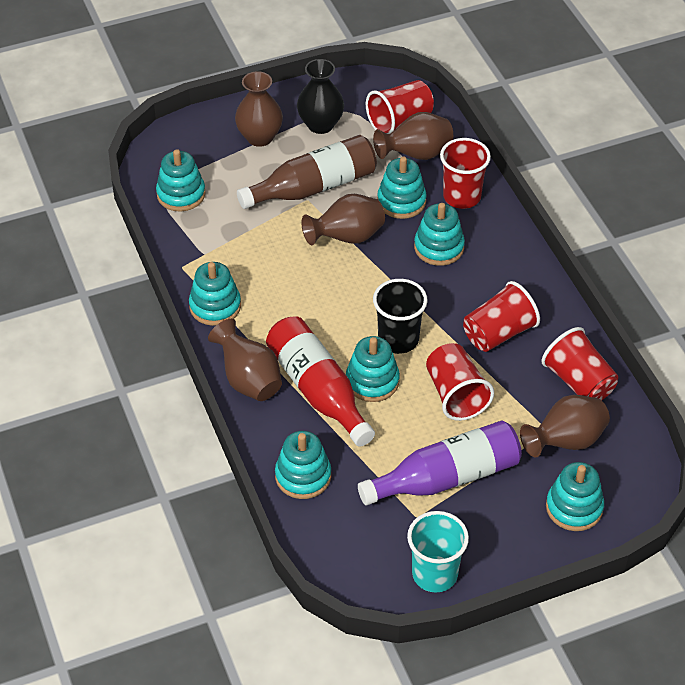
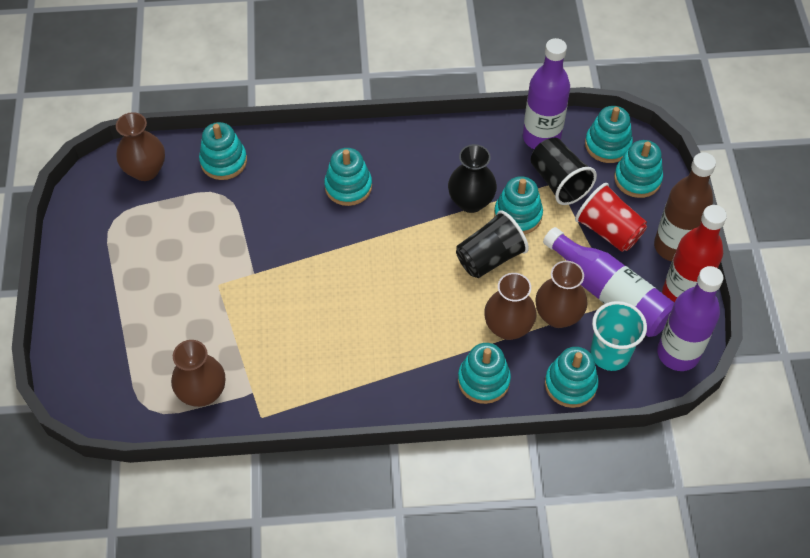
black cup: 1 -> 2
brown vase: 5 -> 4
purple bottle: 1 -> 3
red cup: 5 -> 1

